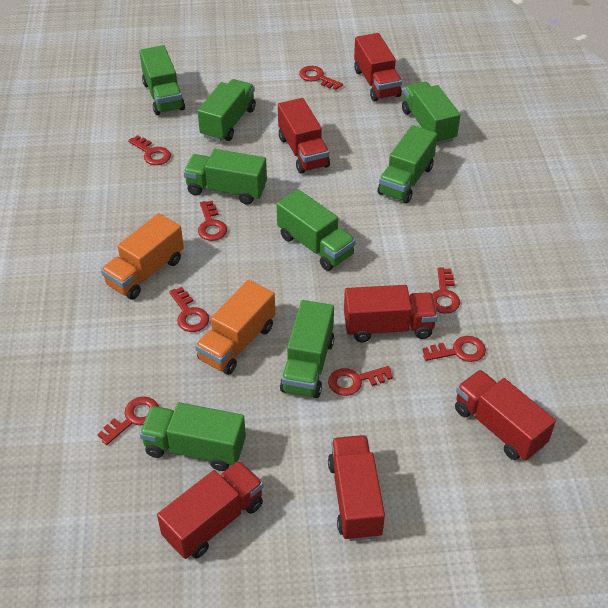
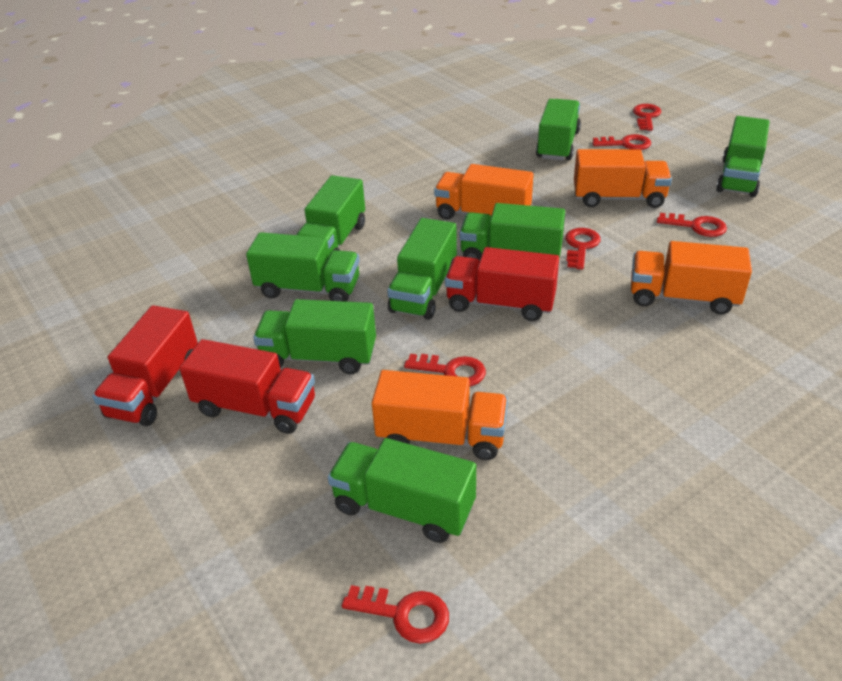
orange truck: 2 -> 4
red key: 8 -> 6
red truck: 6 -> 3

